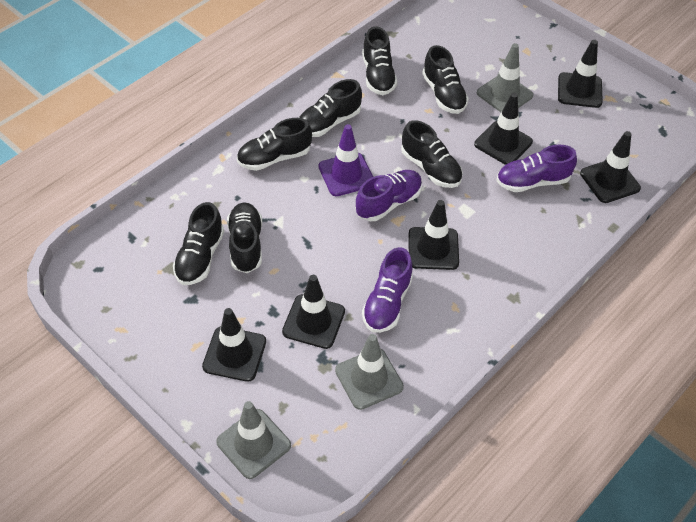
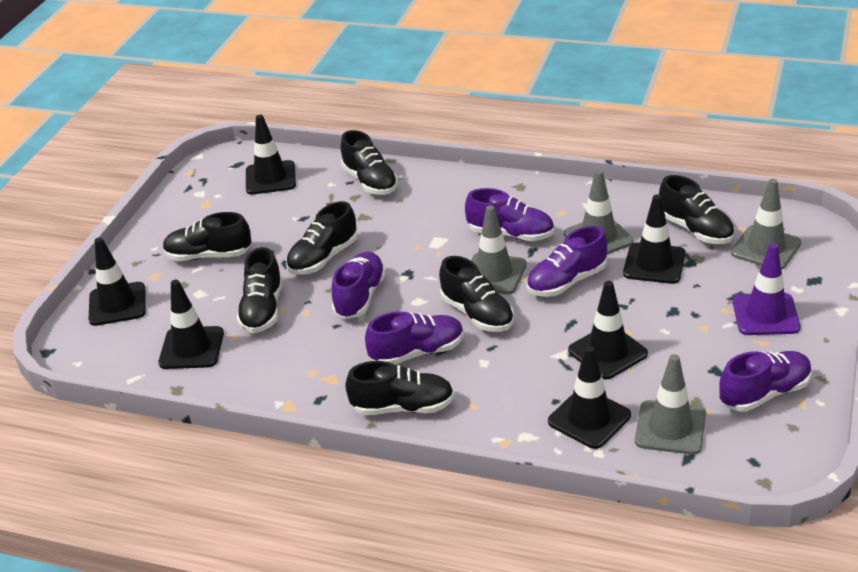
grey traffic cone: 3 -> 4
purple shoe: 3 -> 5

